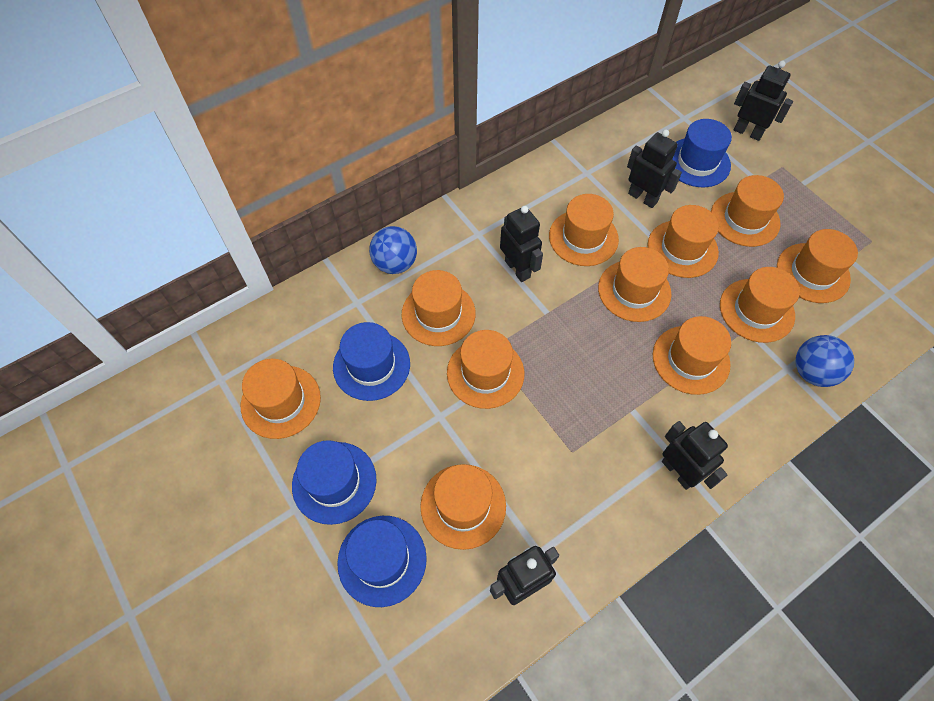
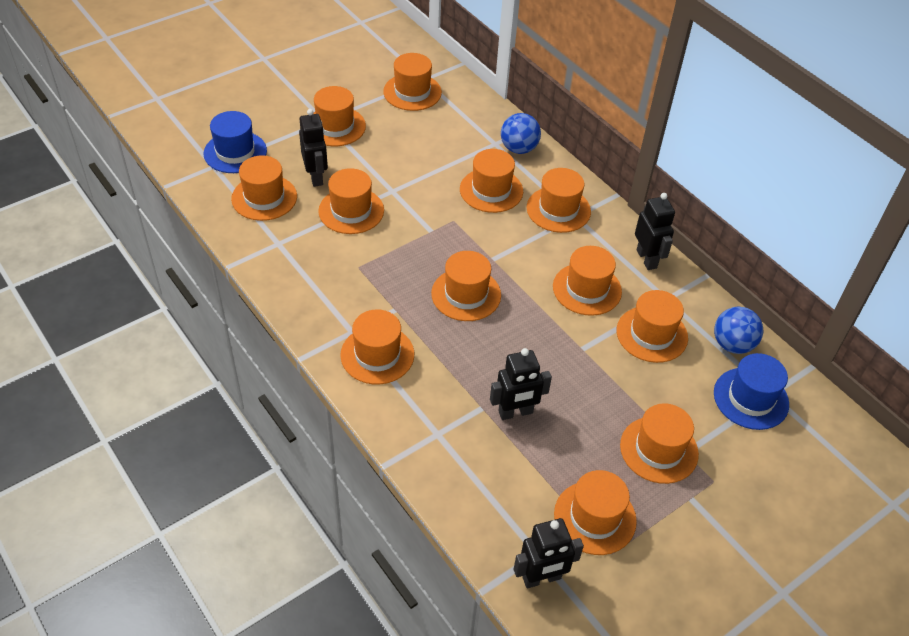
black robot: 5 -> 4
blue hat: 4 -> 2
orange hat: 11 -> 12

